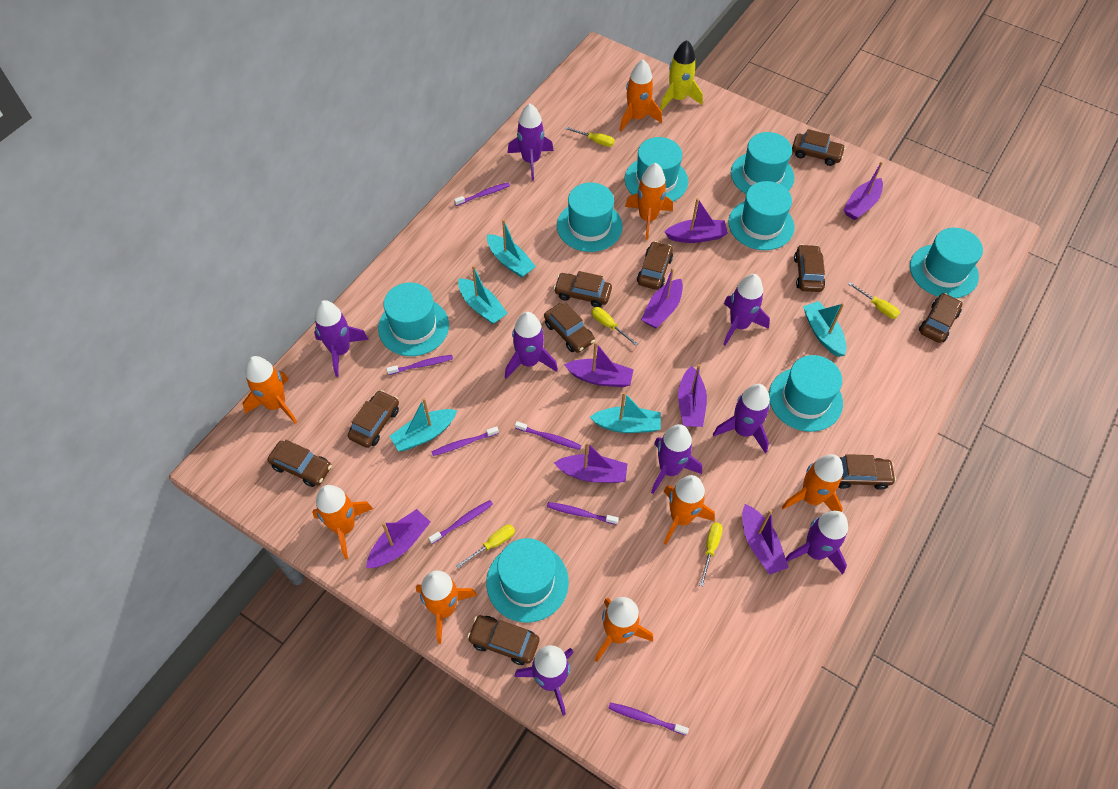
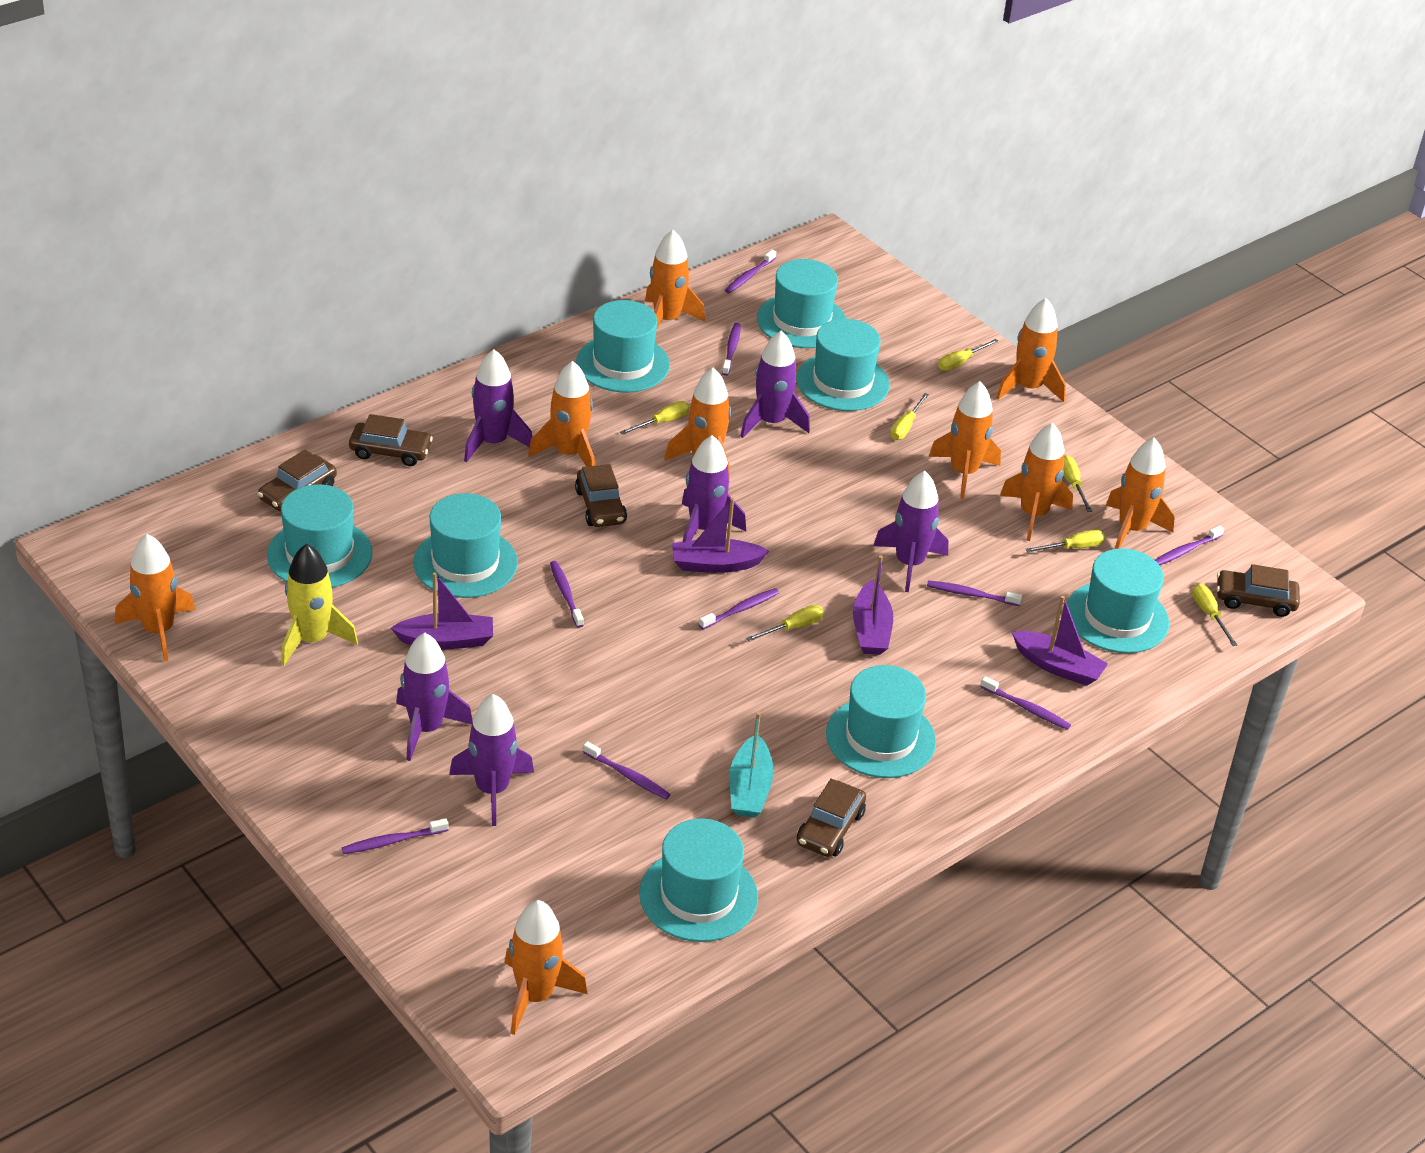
brown car: 10 -> 5
orange rocket: 8 -> 9
purple boat: 8 -> 4
purple rocket: 8 -> 6
purple toothbrush: 7 -> 9
turquoise boat: 5 -> 1
yellow screwdriver: 5 -> 7

